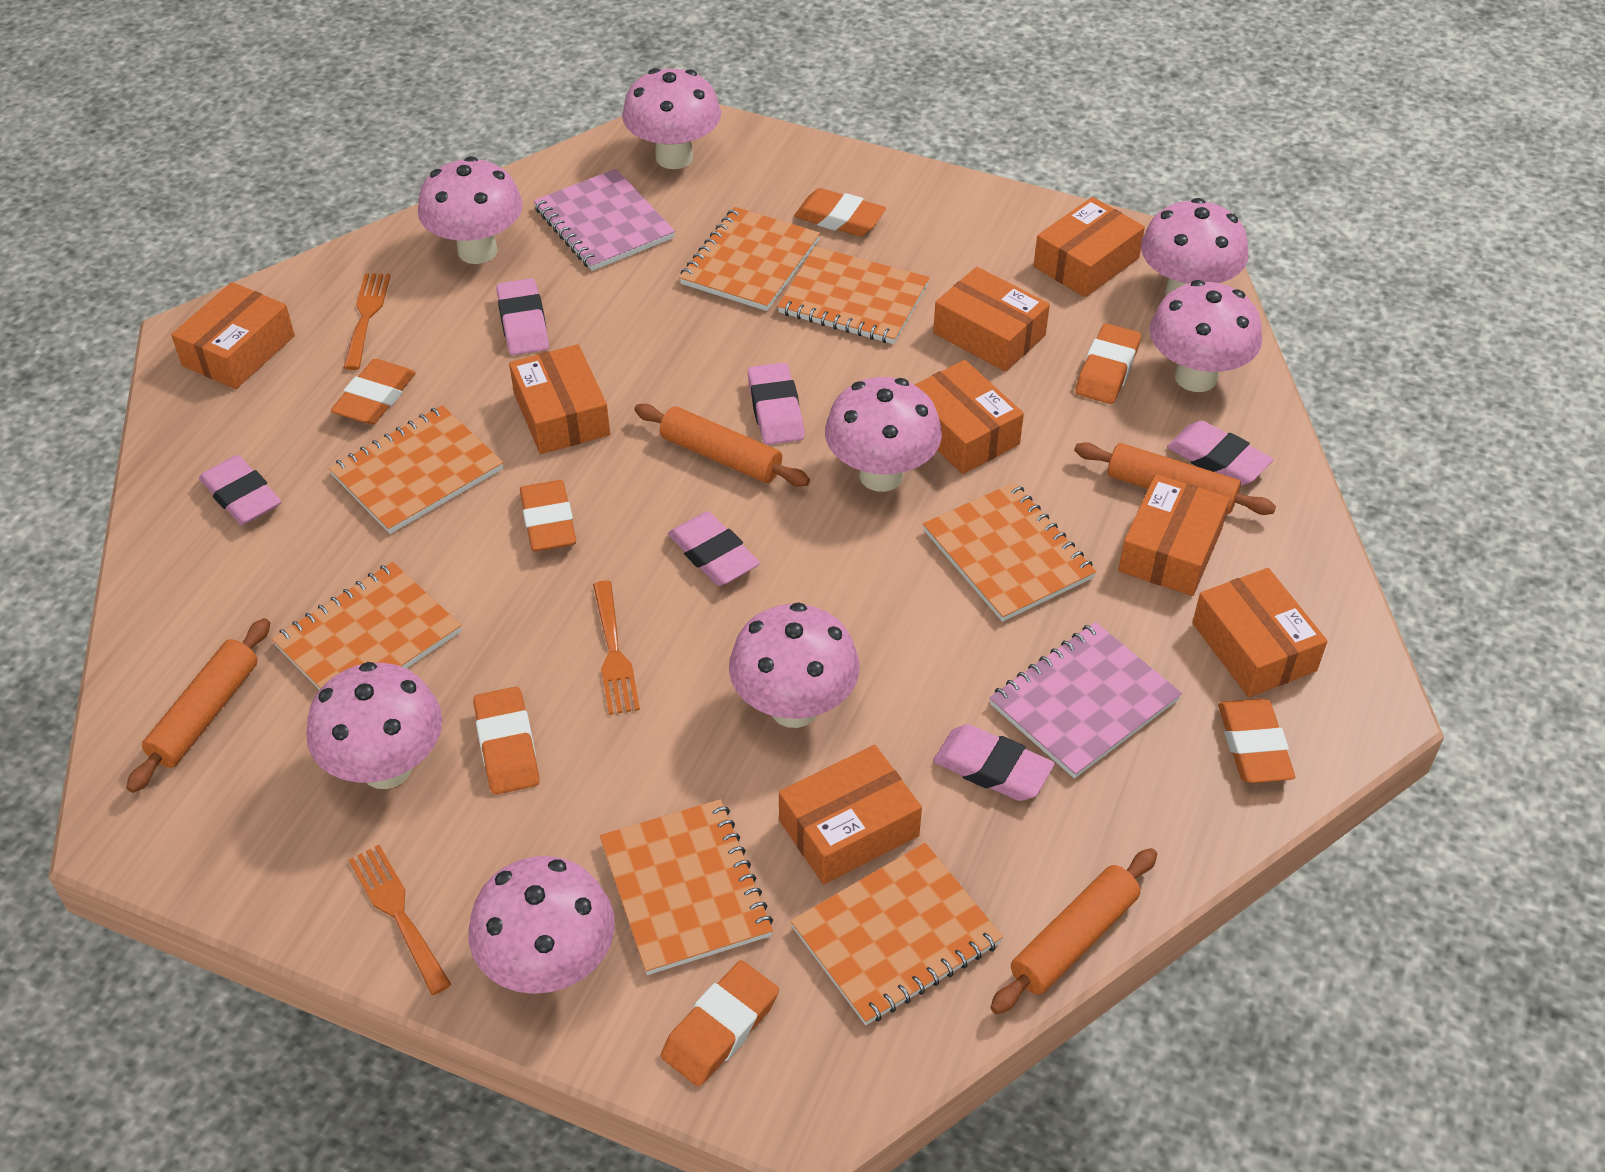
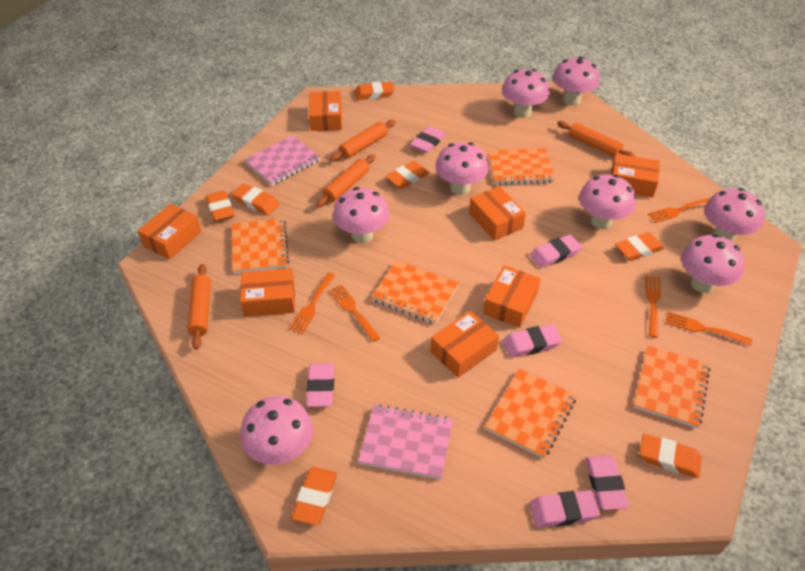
orange box: 8 -> 7
orange fork: 3 -> 5
orange notebook: 7 -> 5

